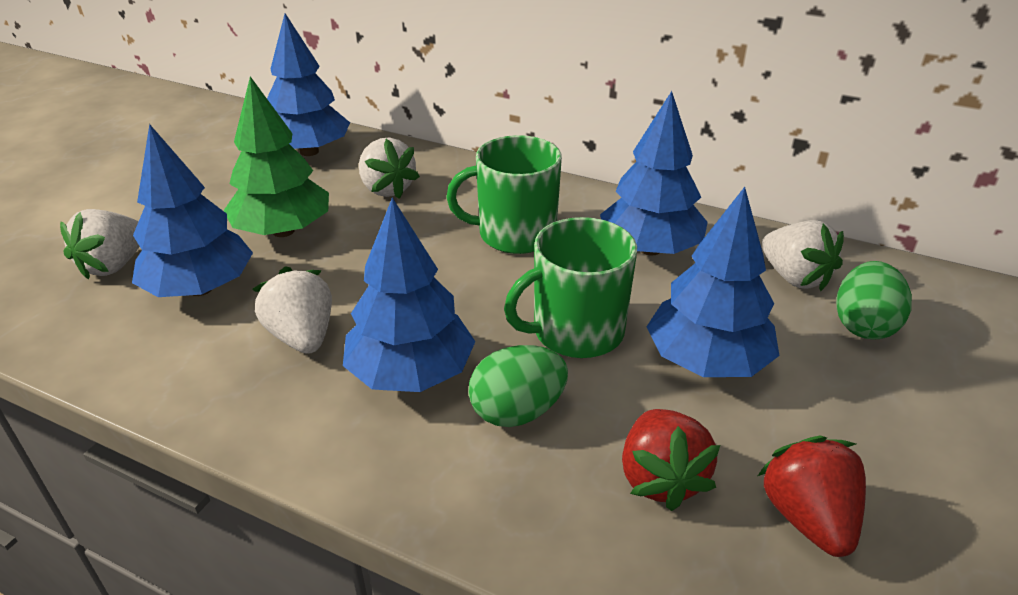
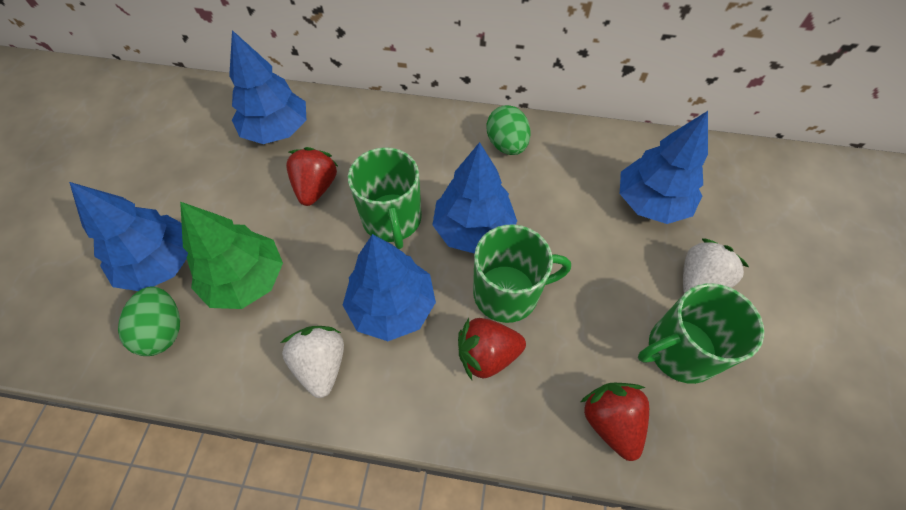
green mug: 2 -> 3
red strawberry: 2 -> 3
white strawberry: 4 -> 2

